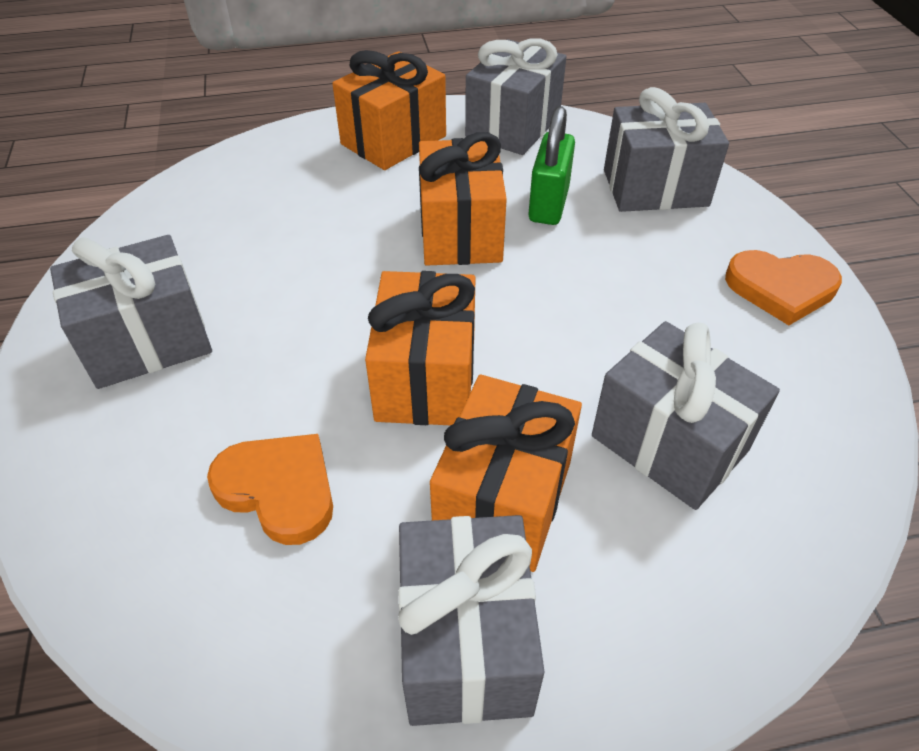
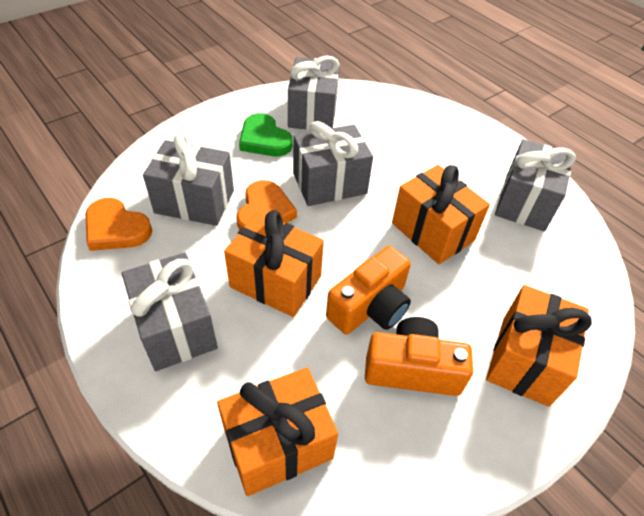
green heart: 0 -> 1
green padlock: 1 -> 0
orange camera: 0 -> 2

